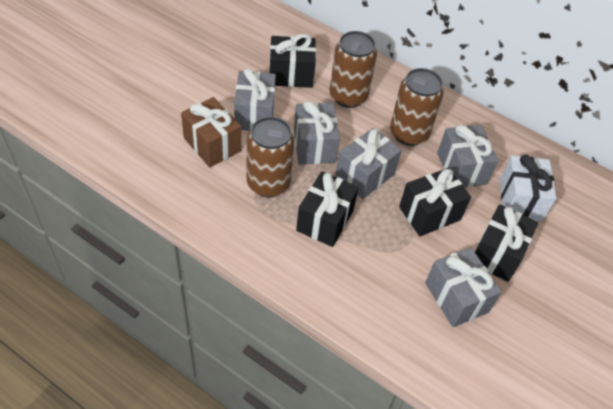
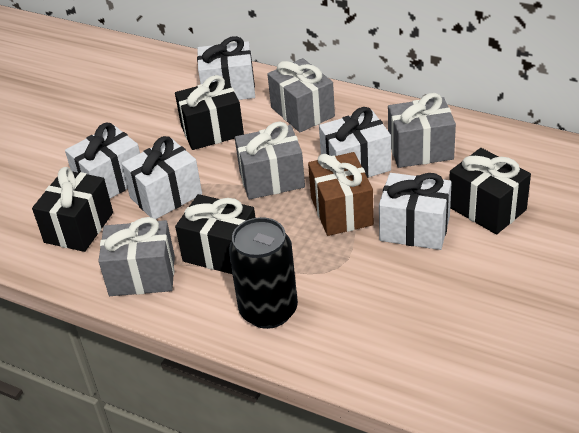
black can: 0 -> 1
brown can: 3 -> 0
grey gift: 5 -> 4
white gift: 1 -> 5

